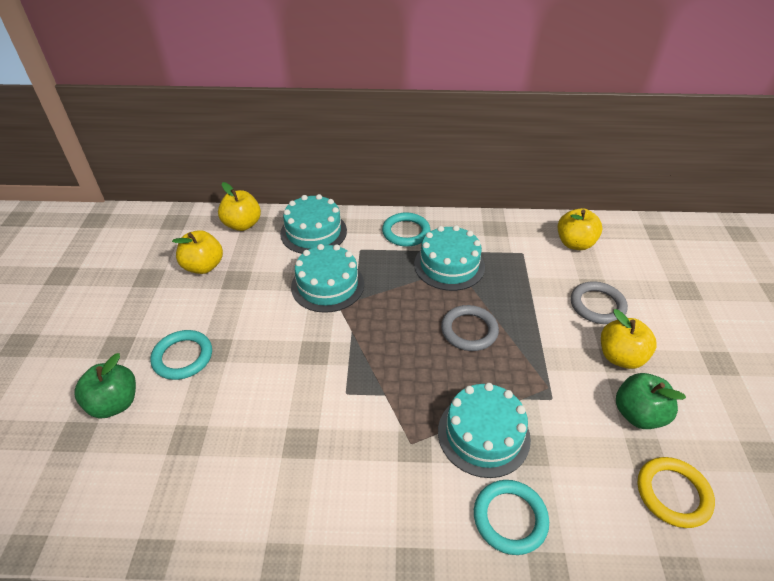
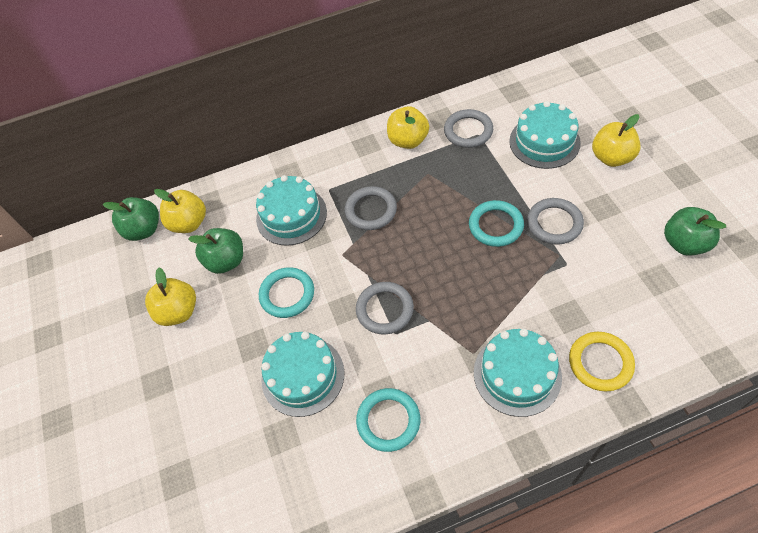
green apple: 2 -> 3
grey ring: 2 -> 4

